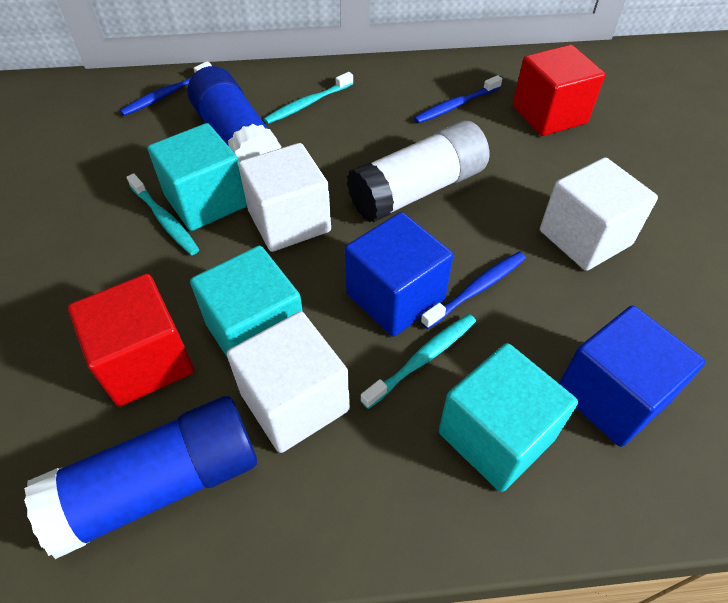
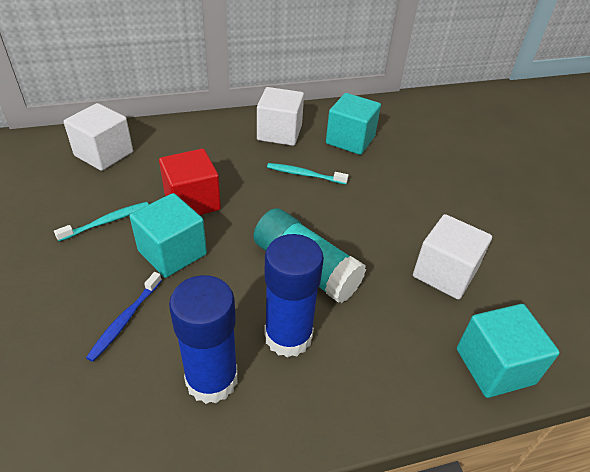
blue cube: 2 -> 0
blue toothbrush: 3 -> 1
red cube: 2 -> 1
turquoise glue stick: 0 -> 1
turquoise toothbrush: 3 -> 2
white glue stick: 1 -> 0

